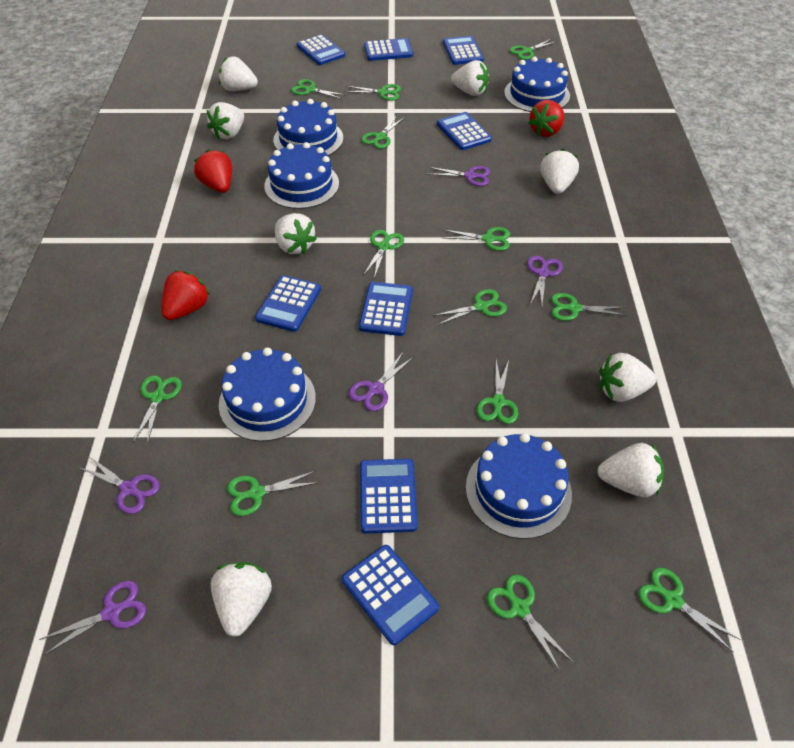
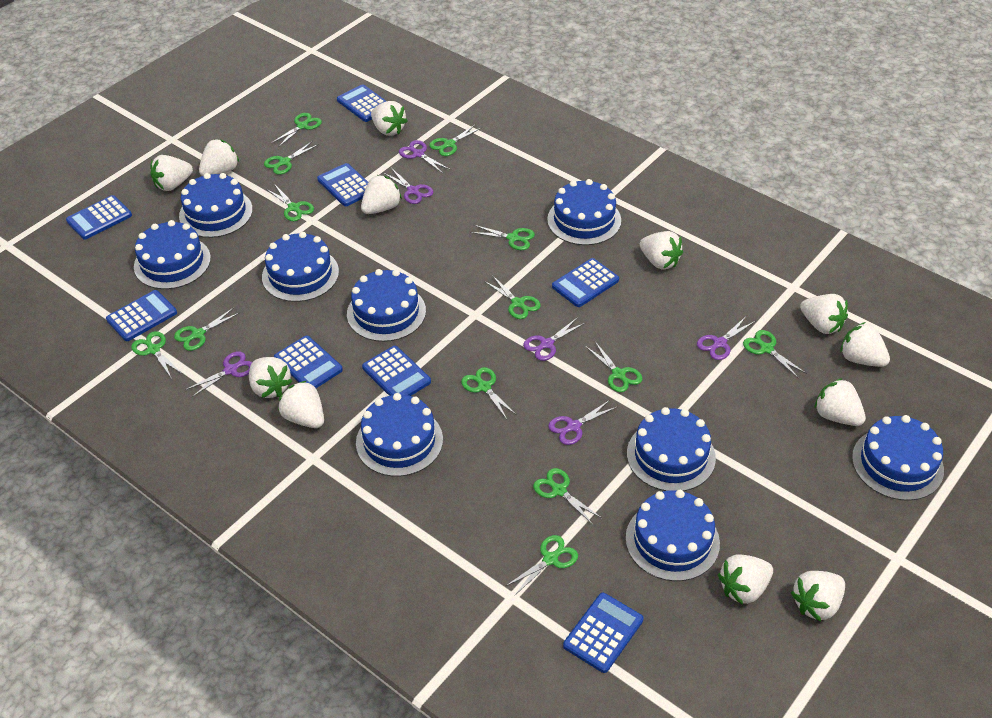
blue cake: 5 -> 9
purple scissors: 5 -> 6
red strawberry: 3 -> 0
white strawberry: 8 -> 12

